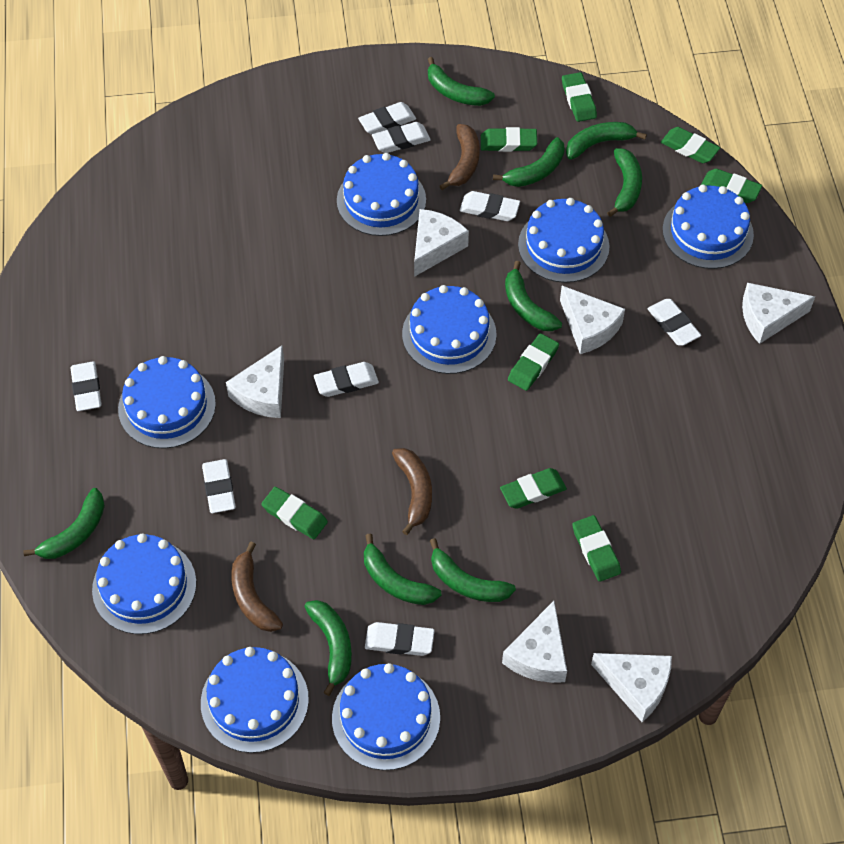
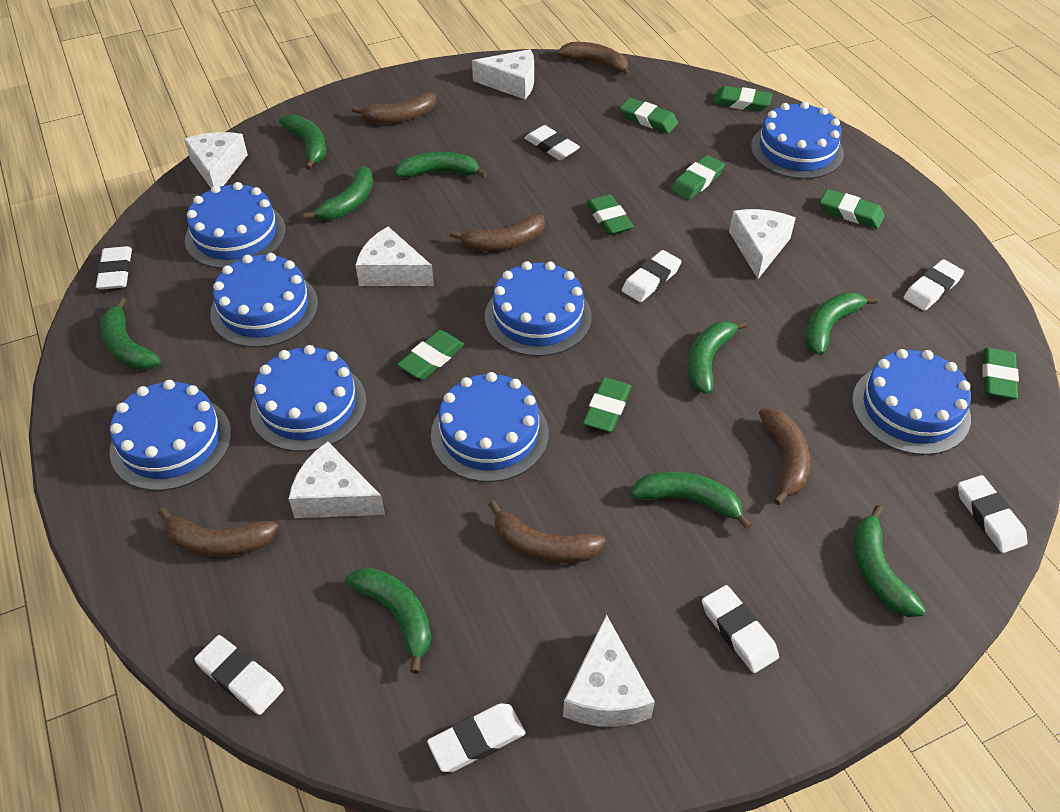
brown banana: 3 -> 6

